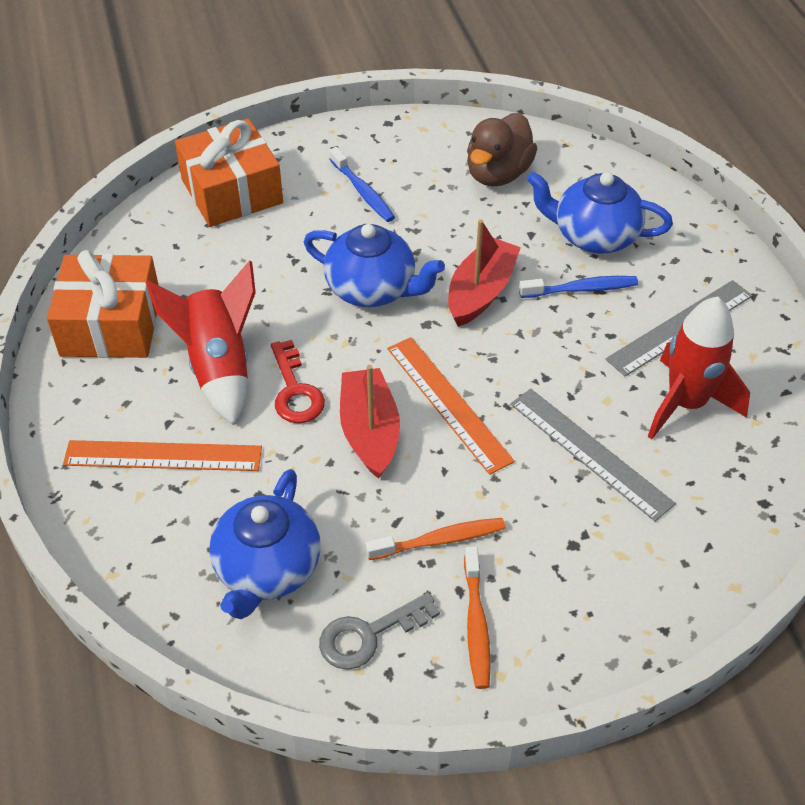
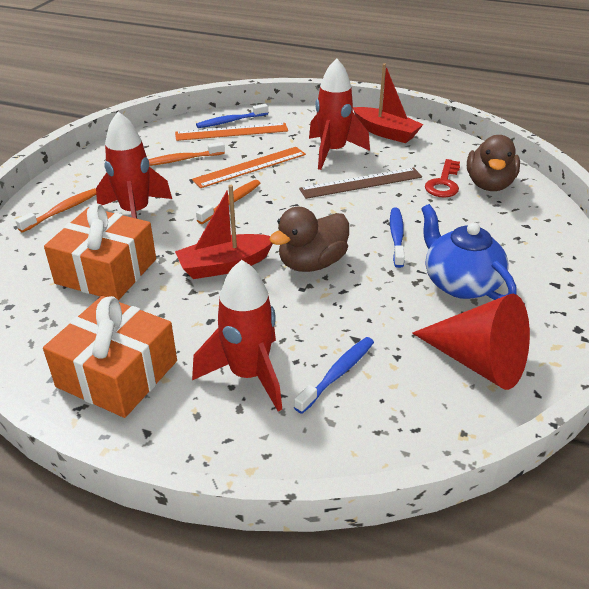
blue teapot: 3 -> 1
blue toothbrush: 2 -> 3
brown duck: 1 -> 2
brown ruler: 0 -> 1
grey key: 1 -> 0
grey ruler: 2 -> 0
orange toothbrush: 2 -> 3
red cone: 0 -> 1
red rocket: 2 -> 3

